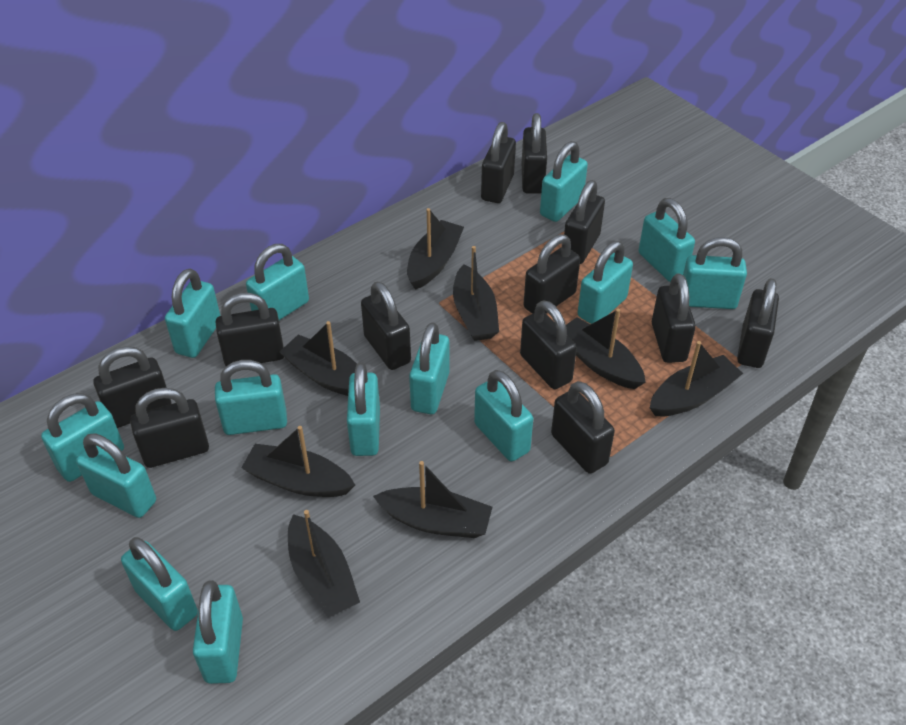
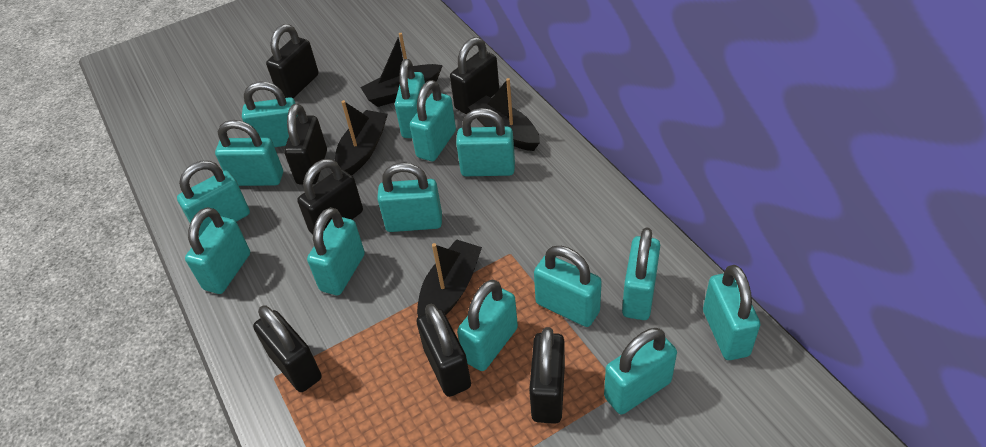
black boat: 8 -> 4
black padlock: 12 -> 7

